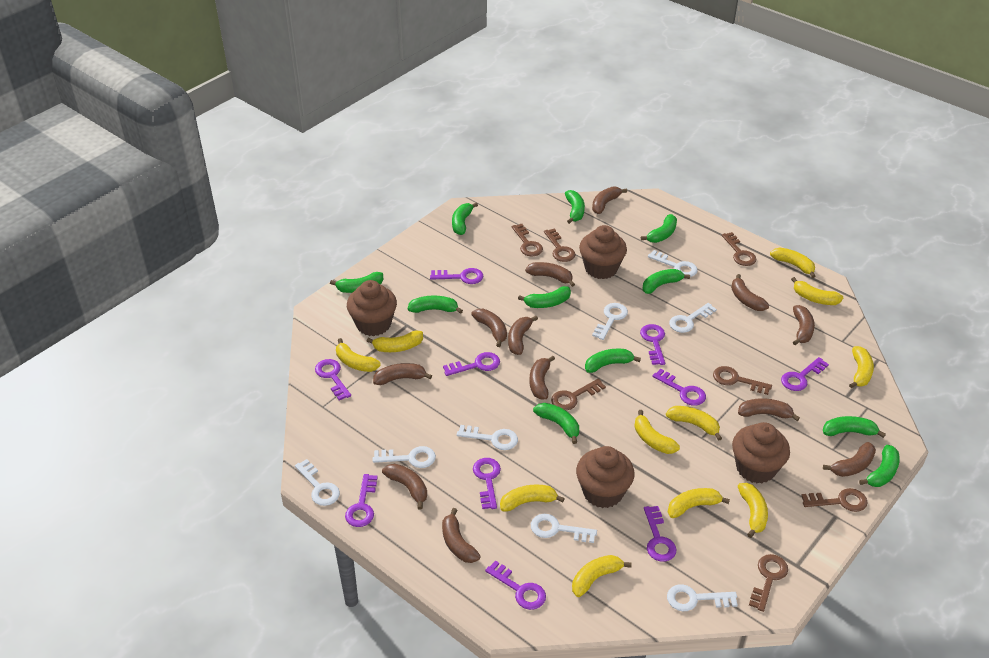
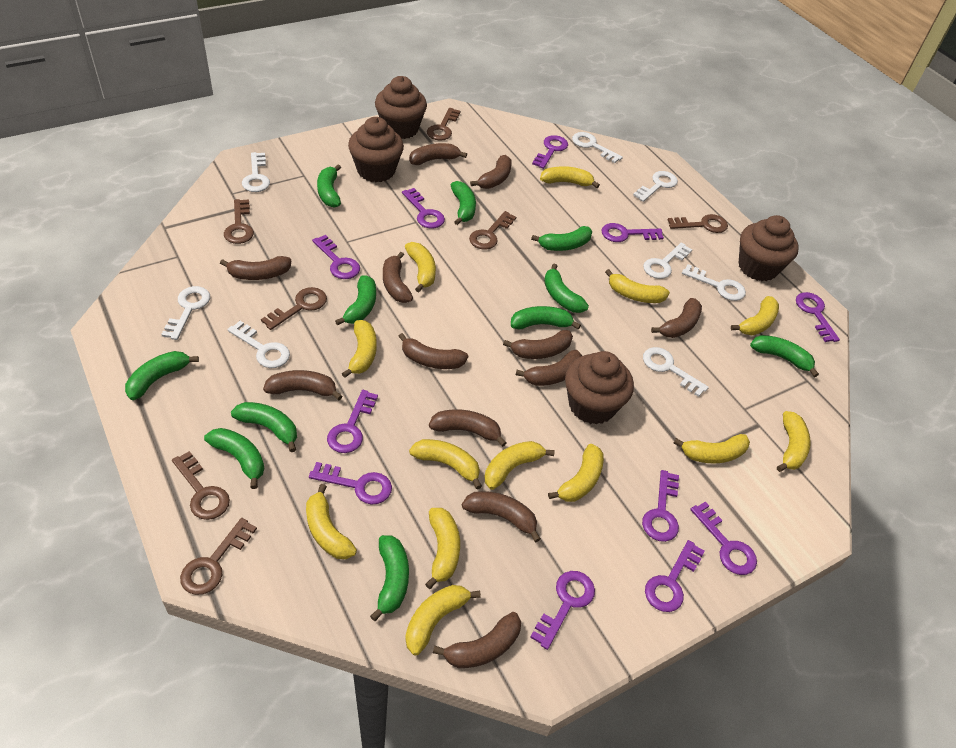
purple key: 10 -> 11
yellow banana: 11 -> 13

